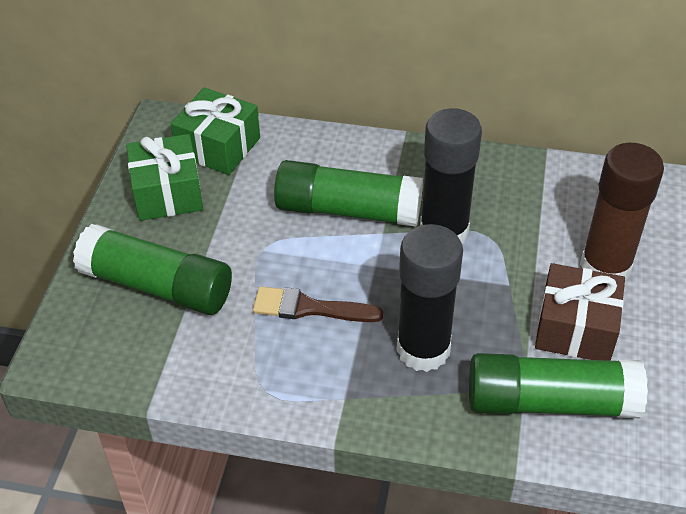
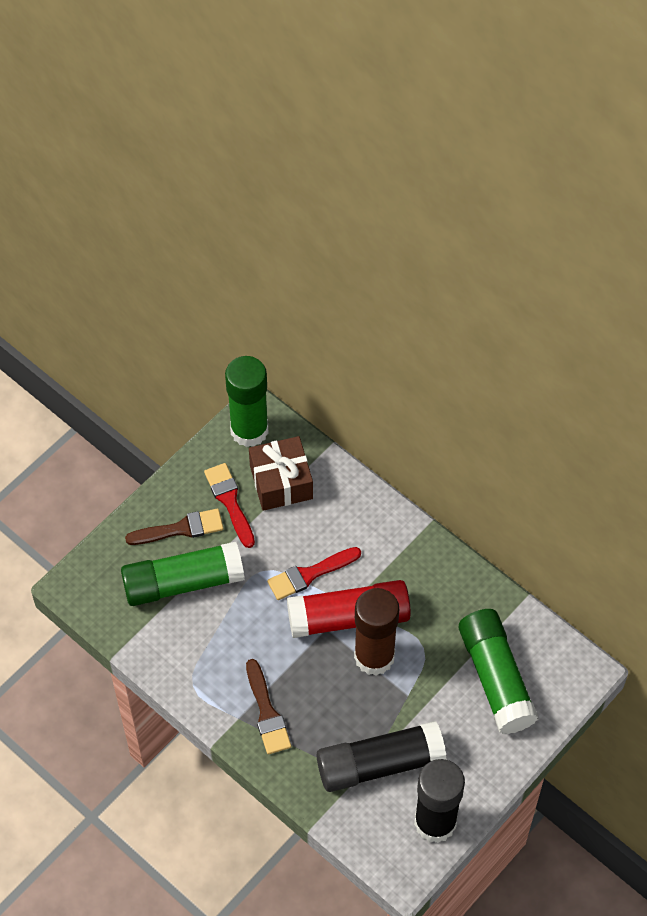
brown brush: 1 -> 2
green gift: 2 -> 0
red brush: 0 -> 2
red glue stick: 0 -> 1

